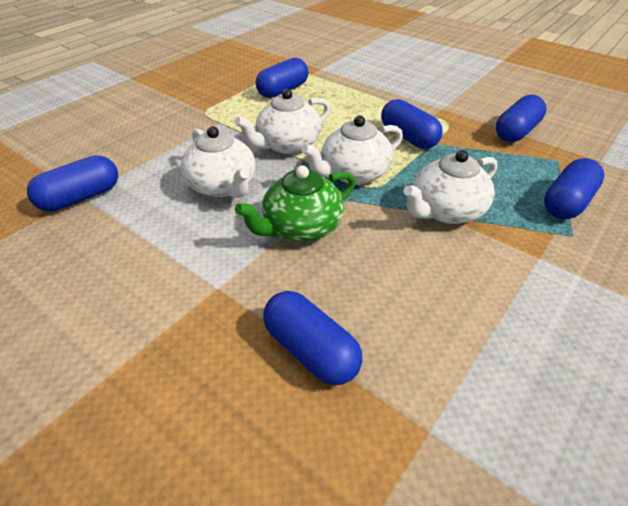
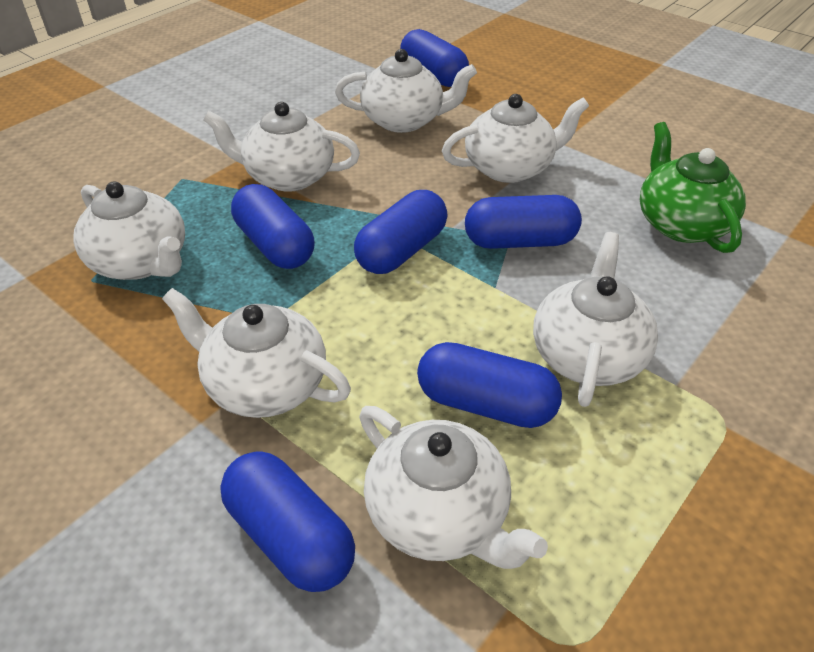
white teapot: 4 -> 7

